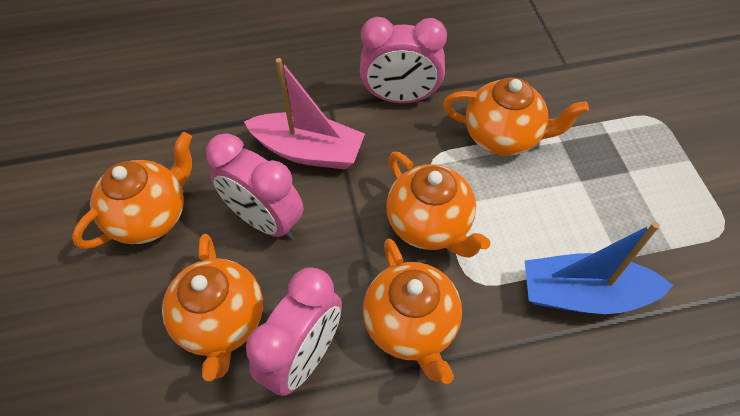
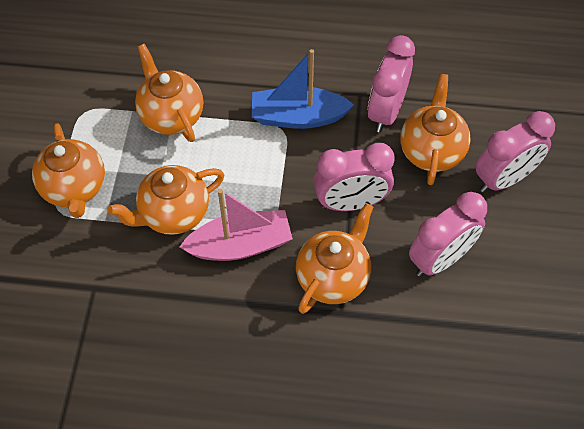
pink clock: 3 -> 4

